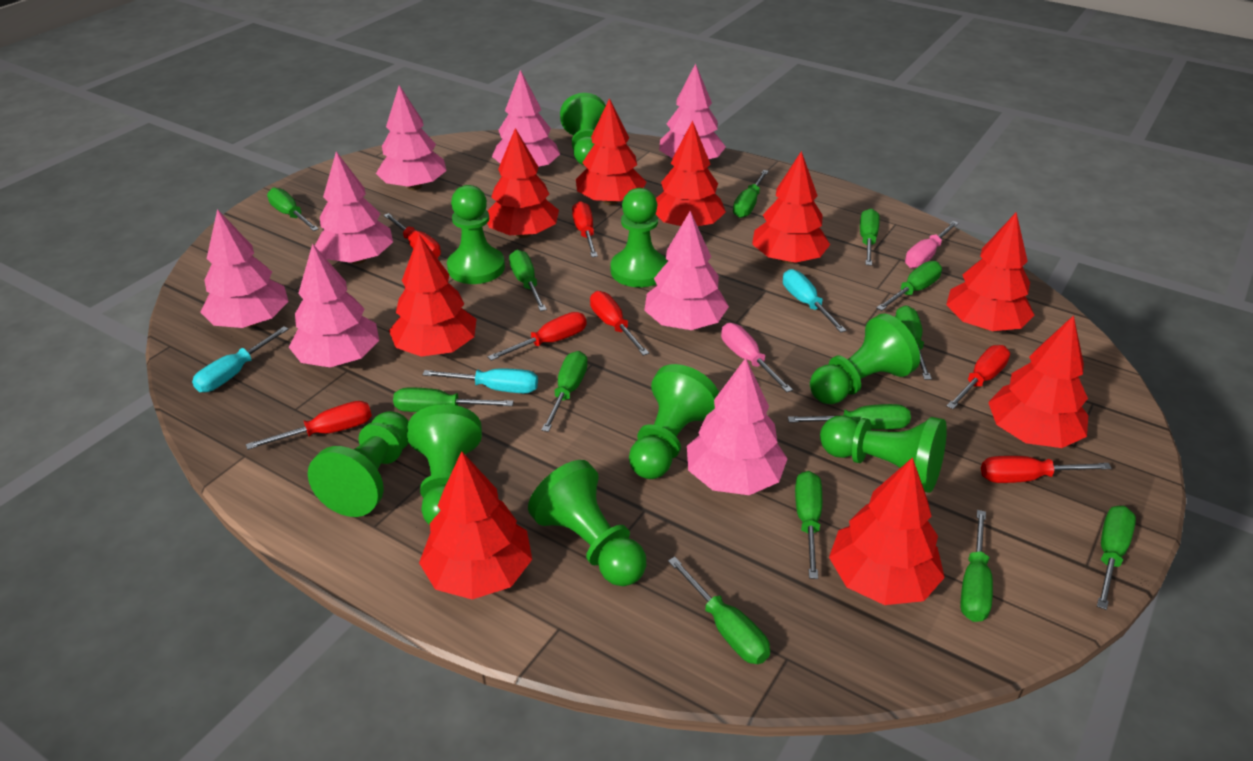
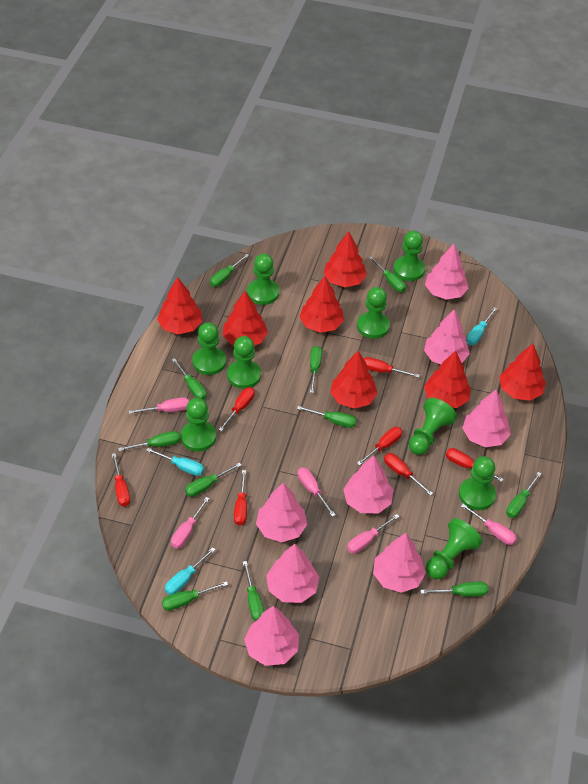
green screwdriver: 13 -> 11
pink screwdriver: 2 -> 5
red tree: 9 -> 7

